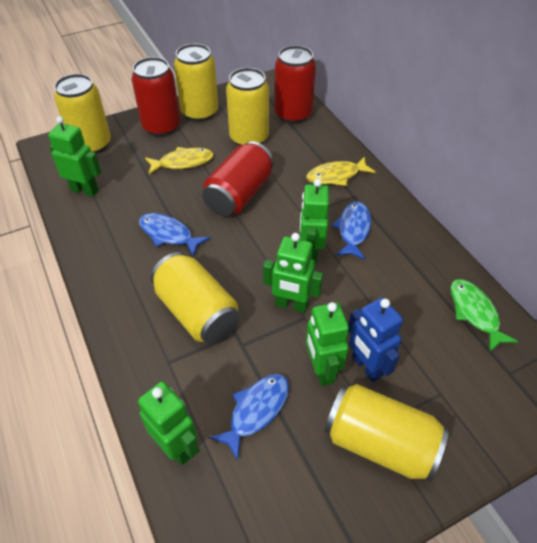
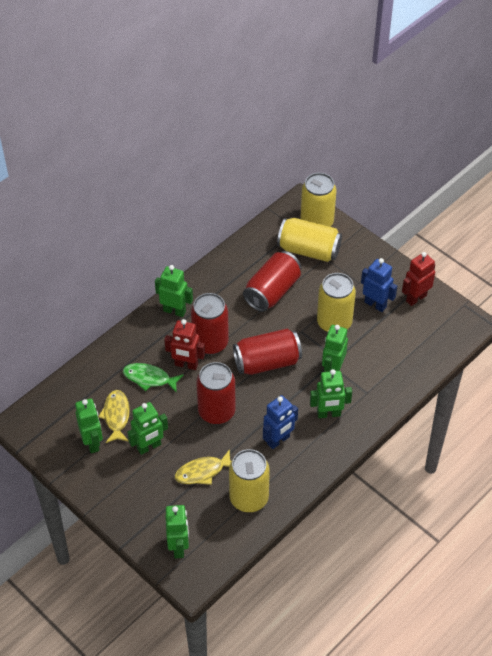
blue fish: 3 -> 0
blue robot: 1 -> 2
green robot: 5 -> 6
red can: 3 -> 4
red robot: 0 -> 2
yellow can: 5 -> 4

